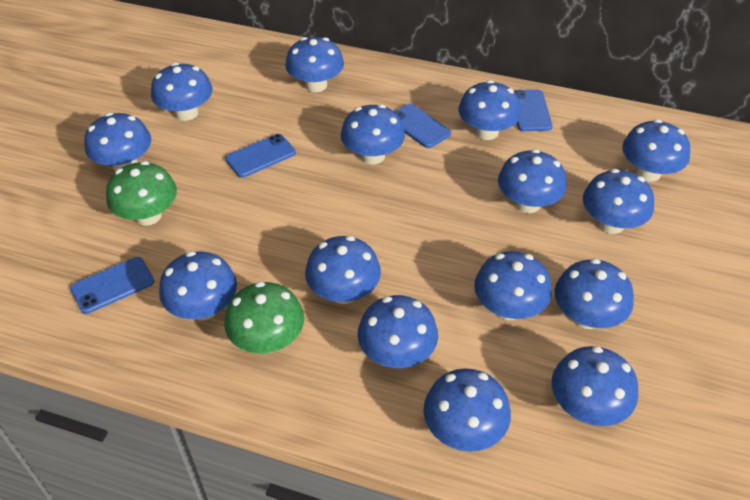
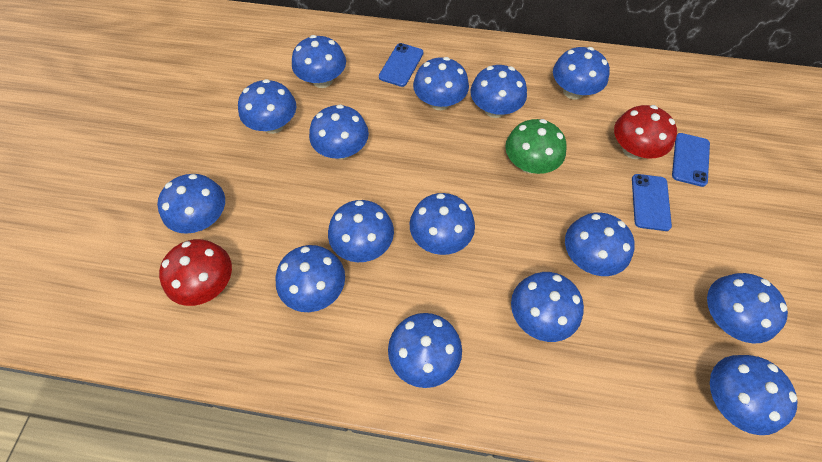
blue phone: 4 -> 3
green mushroom: 2 -> 1
red mushroom: 0 -> 2

